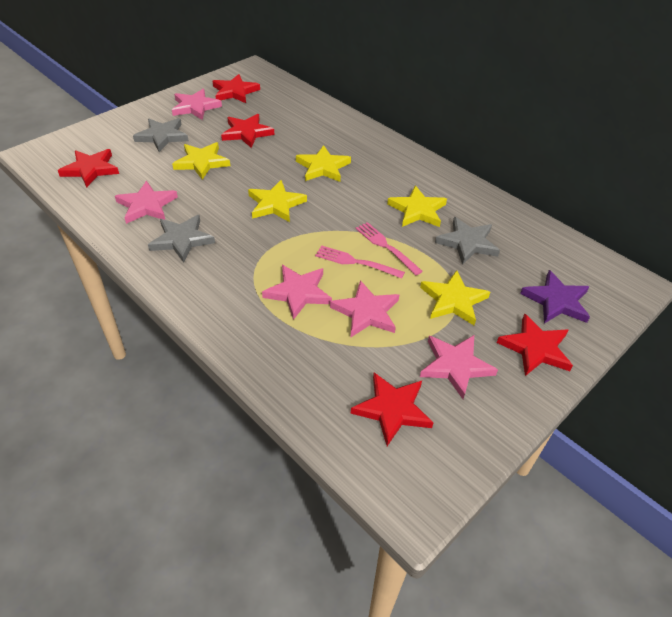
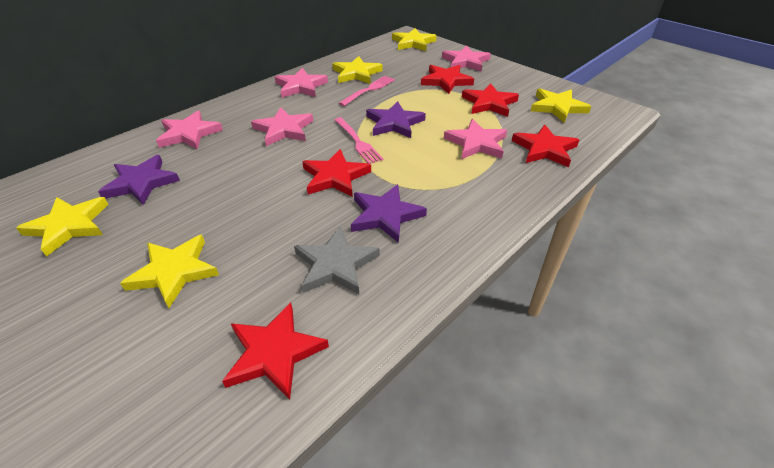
grey star: 3 -> 1
purple star: 1 -> 3

